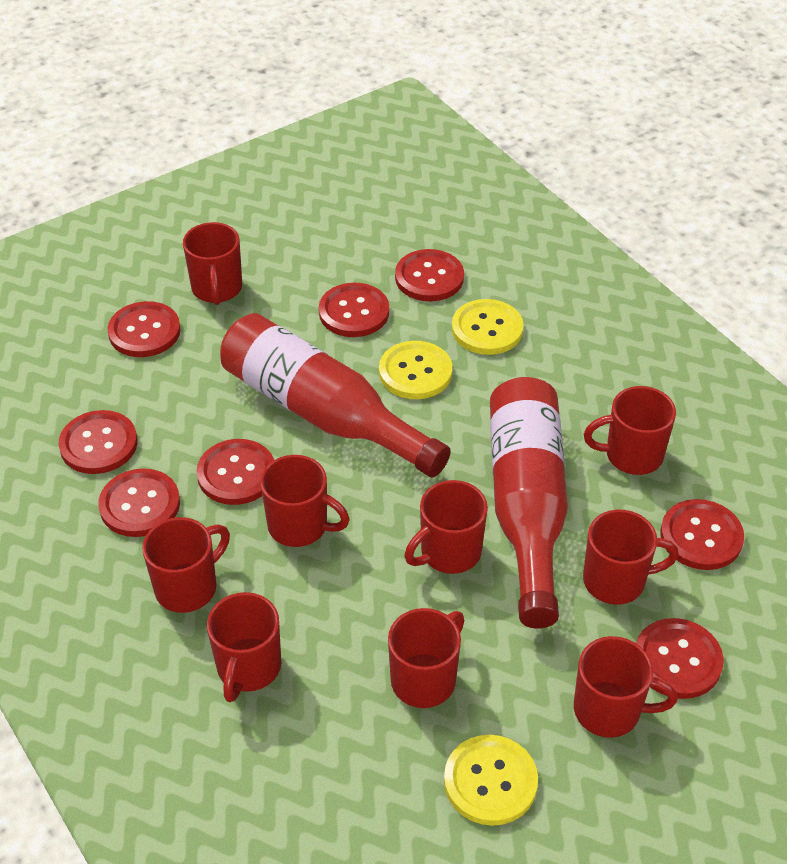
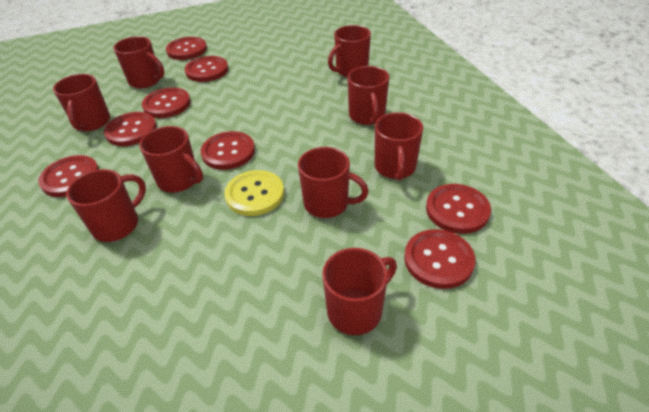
red bottle: 2 -> 0
yellow button: 3 -> 1

